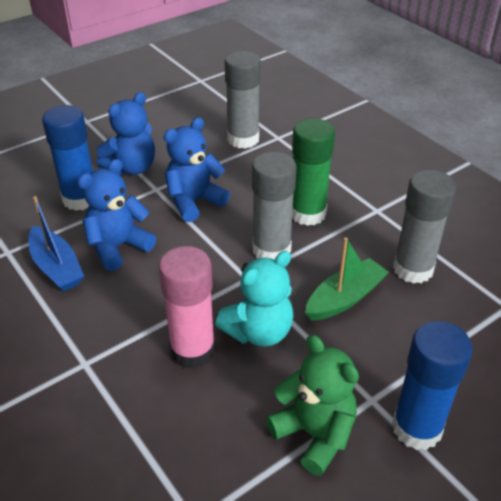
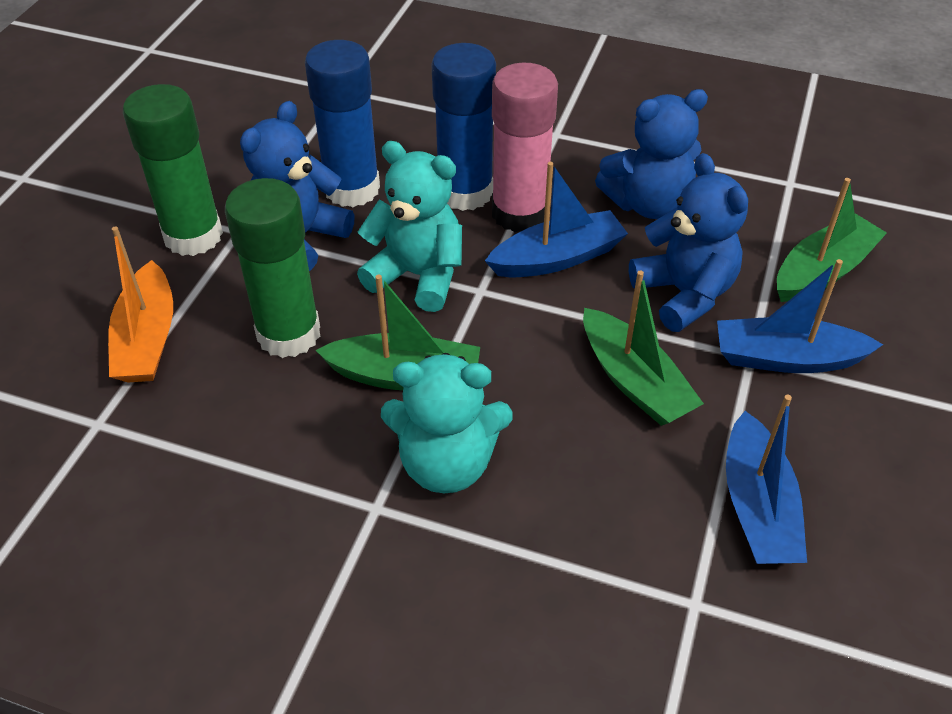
blue boat: 1 -> 3
green boat: 1 -> 3
green glue stick: 1 -> 2
green teddy bear: 1 -> 0
grey glue stick: 3 -> 0
orange boat: 0 -> 1
turquoise teddy bear: 1 -> 2

